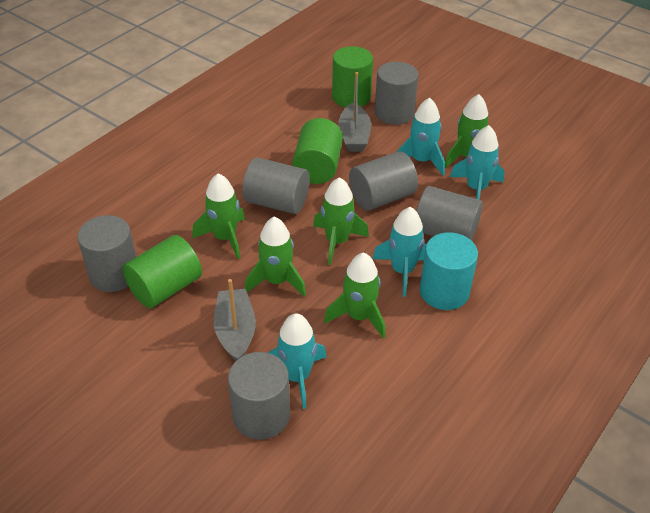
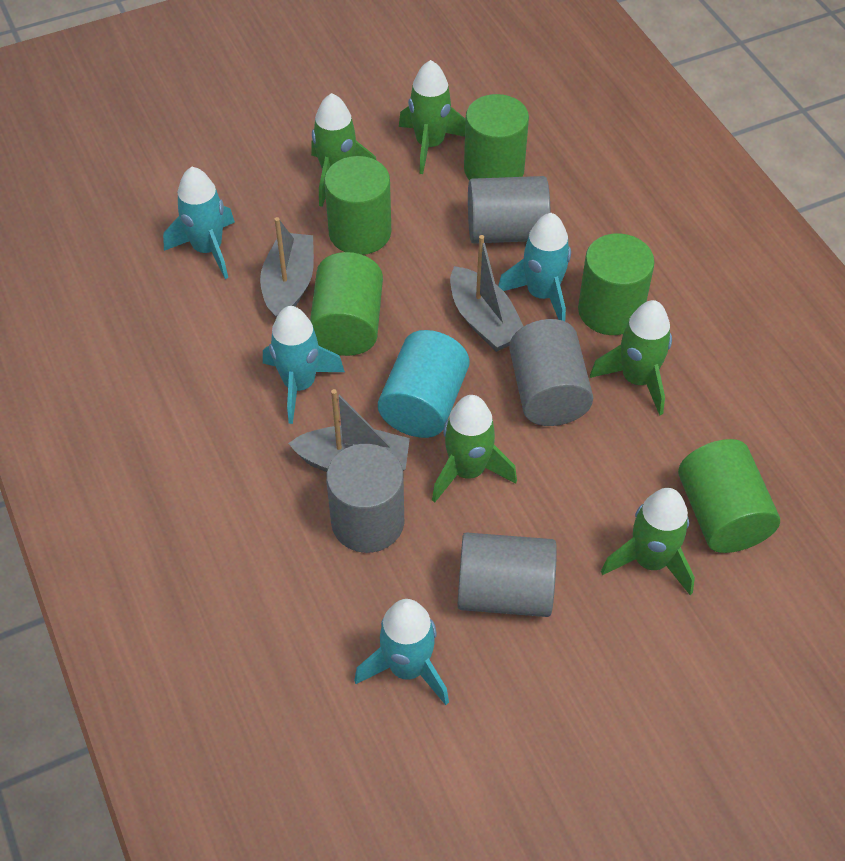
green cylinder: 3 -> 5
grey boat: 2 -> 3
grey cylinder: 6 -> 4

